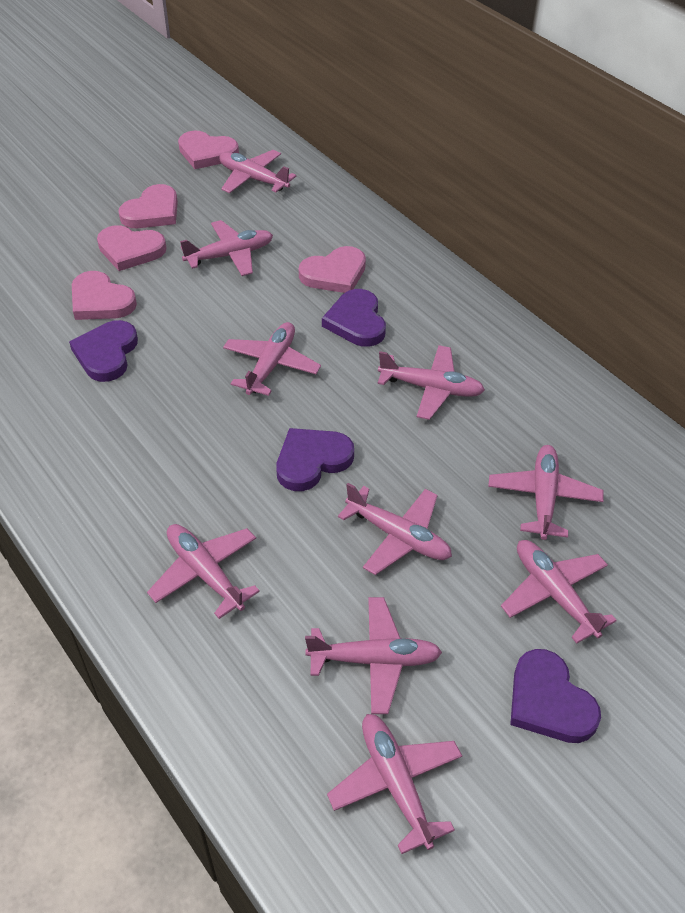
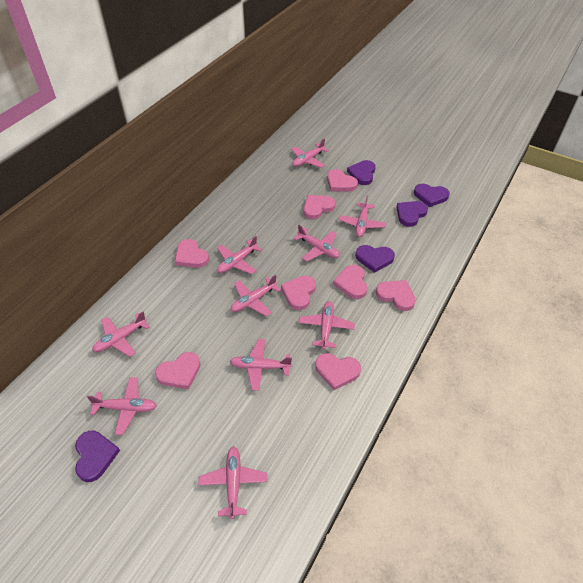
pink heart: 5 -> 8
purple heart: 4 -> 5

